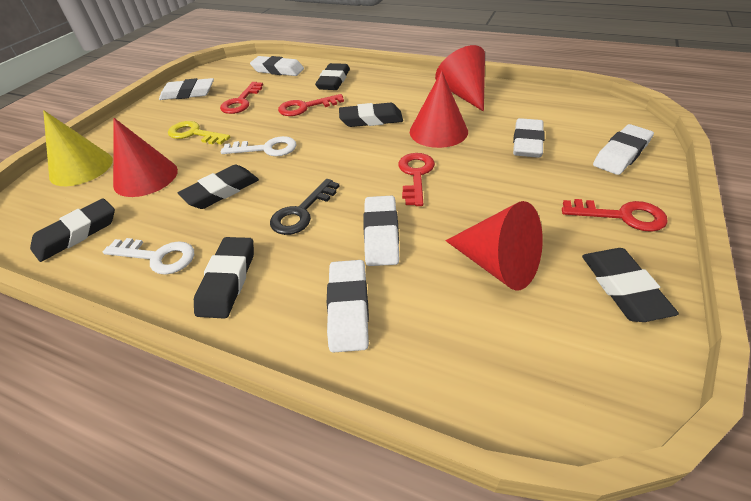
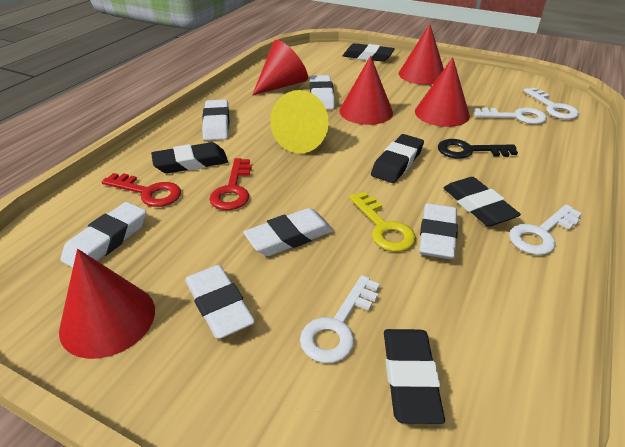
black eraser: 6 -> 5
red cone: 4 -> 5
red key: 4 -> 2
white key: 2 -> 4

